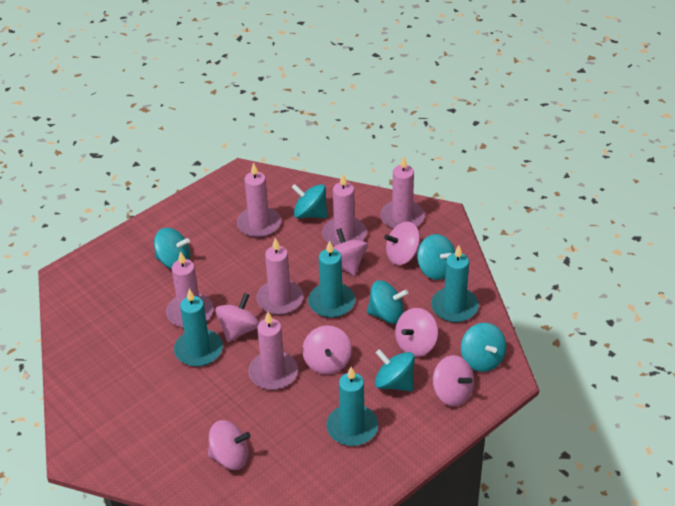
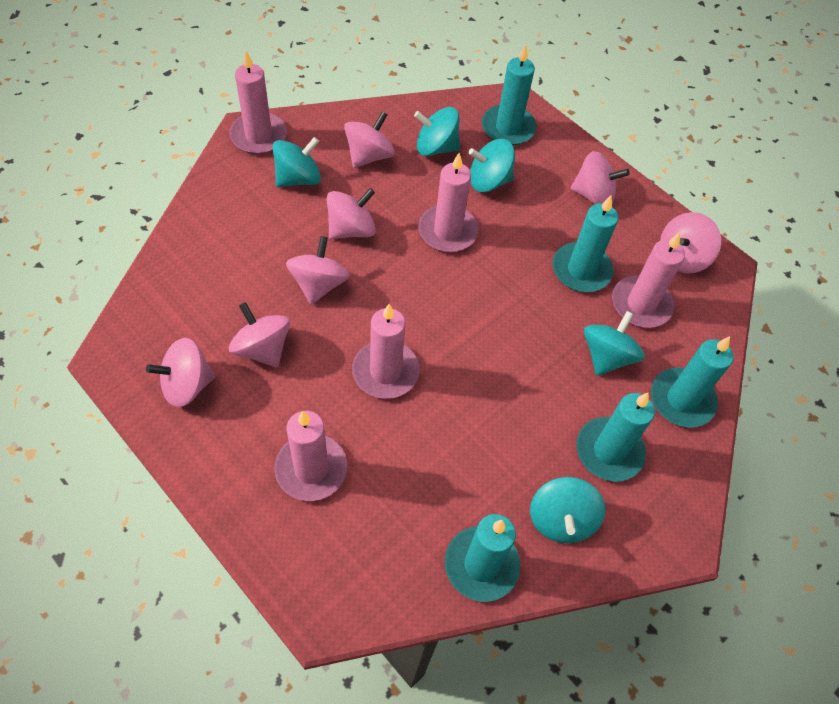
pink candle: 6 -> 5
turquoise candle: 4 -> 5
turquoise spinning top: 6 -> 5

